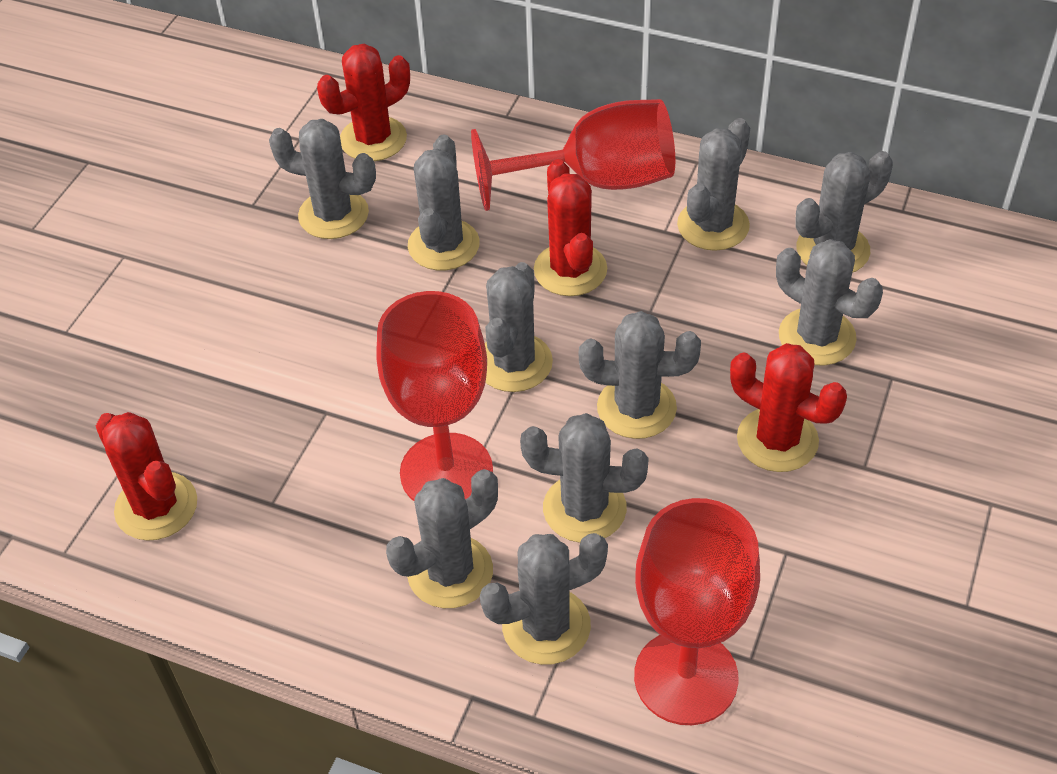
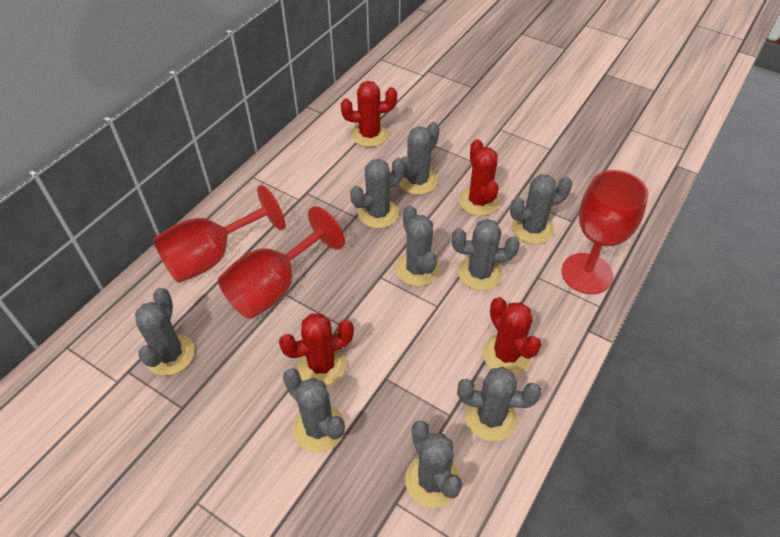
grey cactus: 10 -> 9

